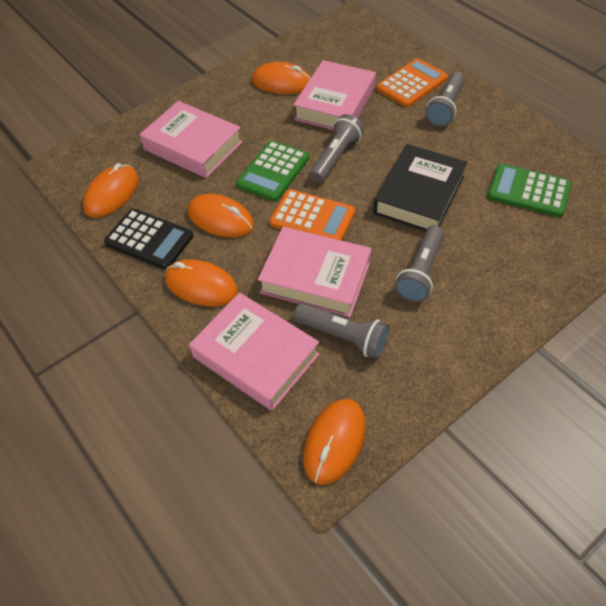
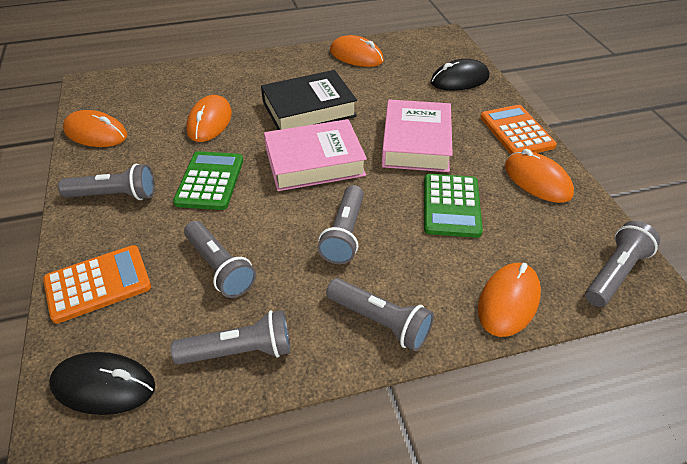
black calculator: 1 -> 0
black mouse: 0 -> 2
grey flashlight: 4 -> 6
pink book: 4 -> 2

